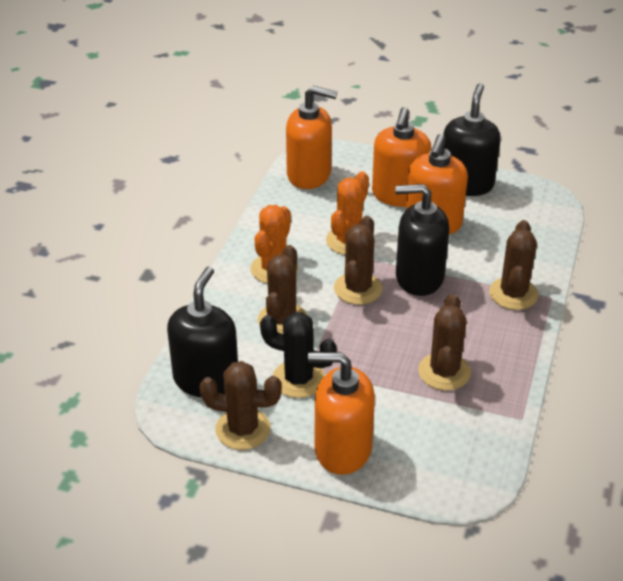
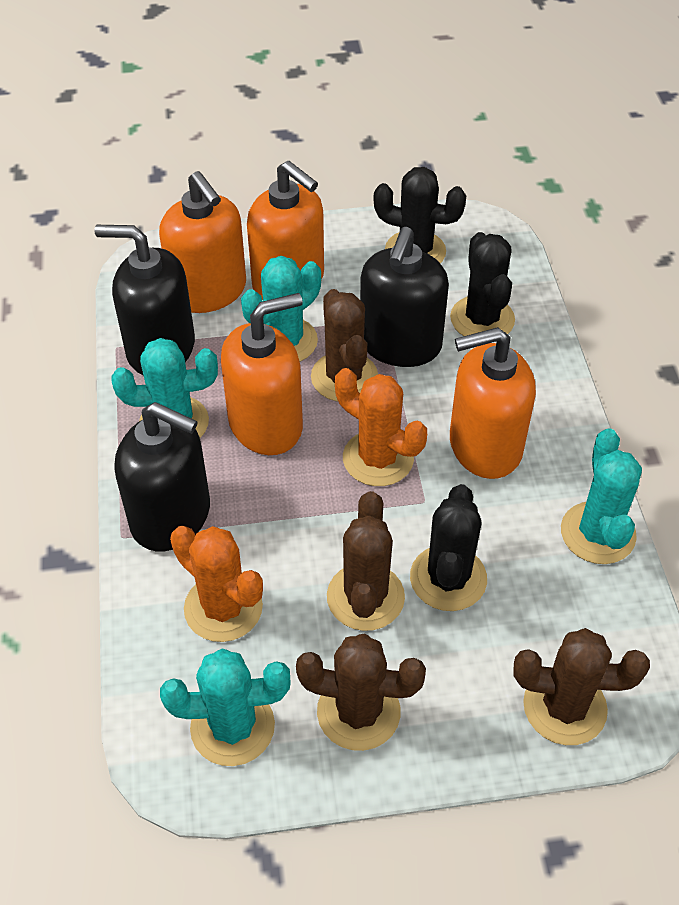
black cactus: 1 -> 3
brown cactus: 5 -> 4
turquoise cactus: 0 -> 4

